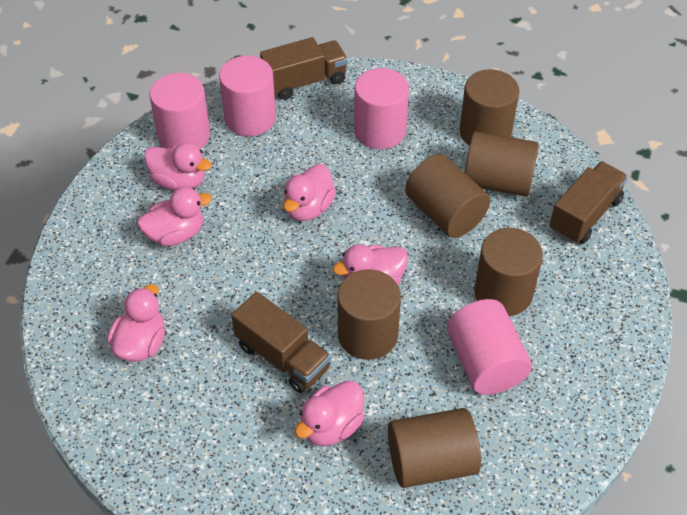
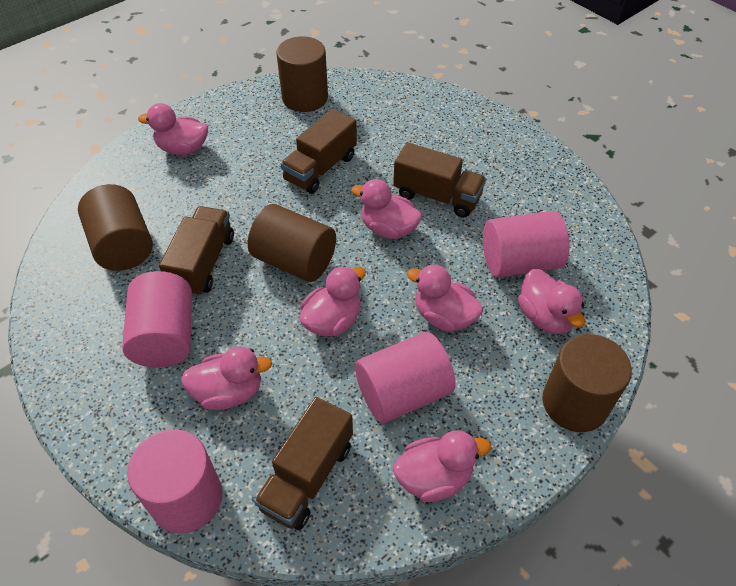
brown cylinder: 6 -> 4
brown truck: 3 -> 4
pink duck: 6 -> 7

